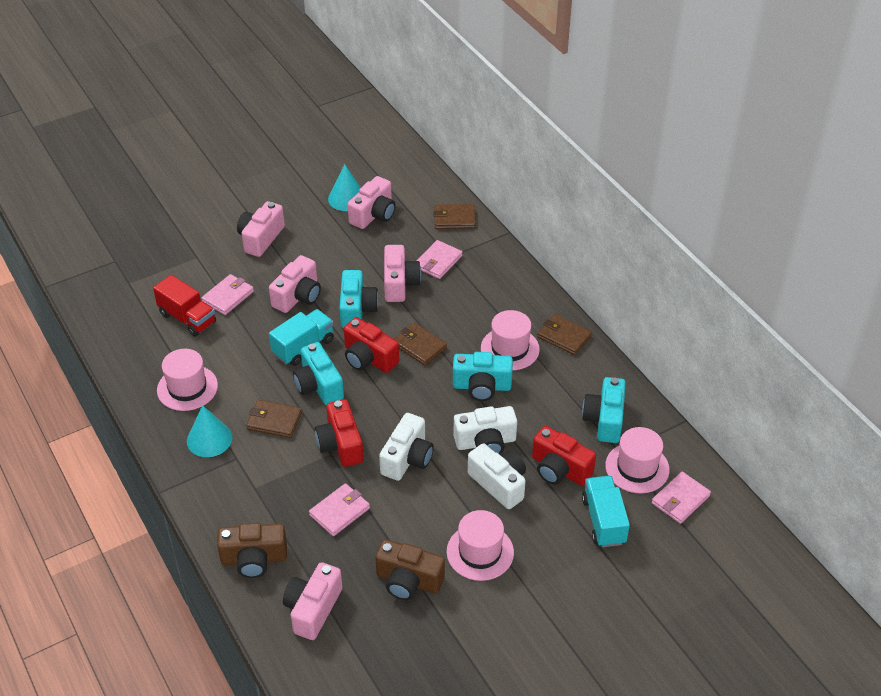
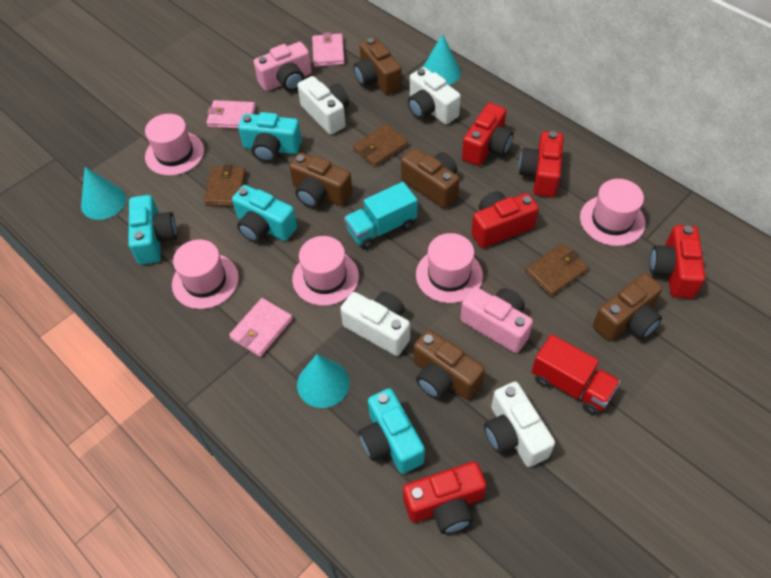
brown camera: 2 -> 5
brown wallet: 4 -> 3
pink camera: 5 -> 2
pink hat: 4 -> 5
pink wallet: 4 -> 3
red camera: 3 -> 5
turquoise cone: 2 -> 3
turquoise truck: 2 -> 1
white camera: 3 -> 4

